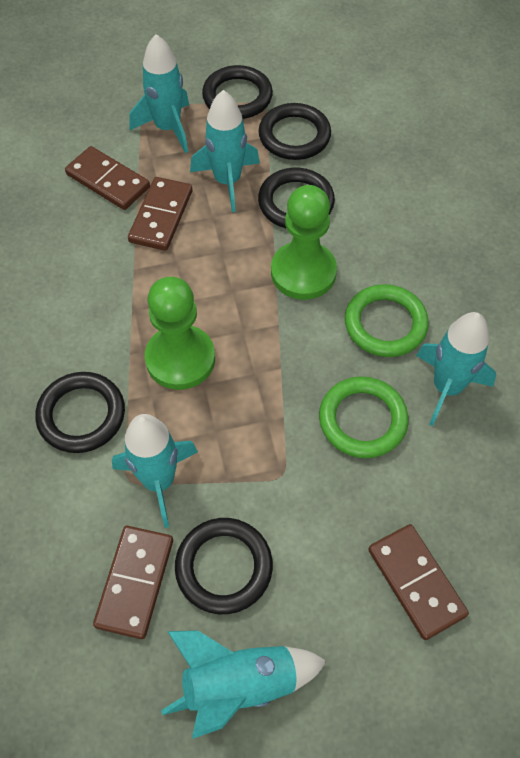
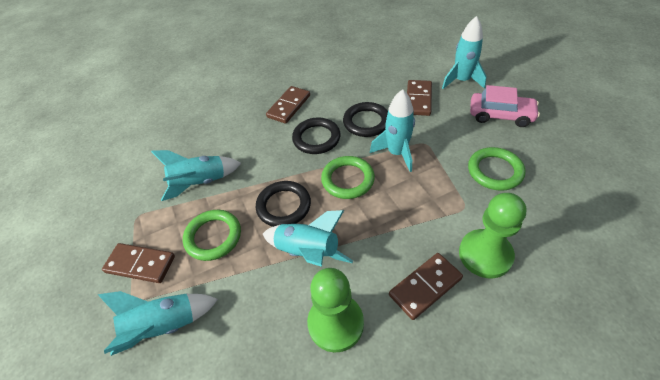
black ring: 5 -> 3
green ring: 2 -> 3
pink car: 0 -> 1

